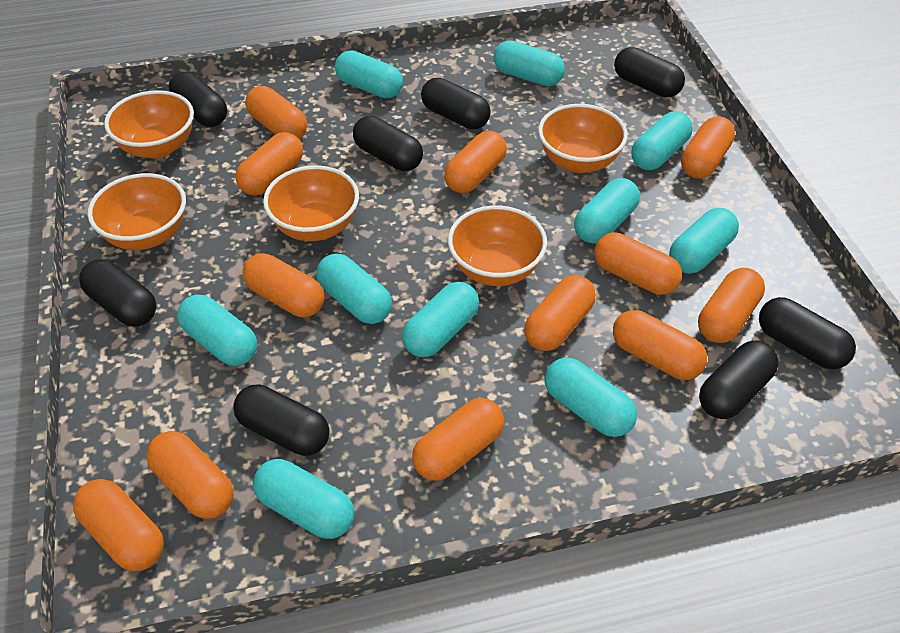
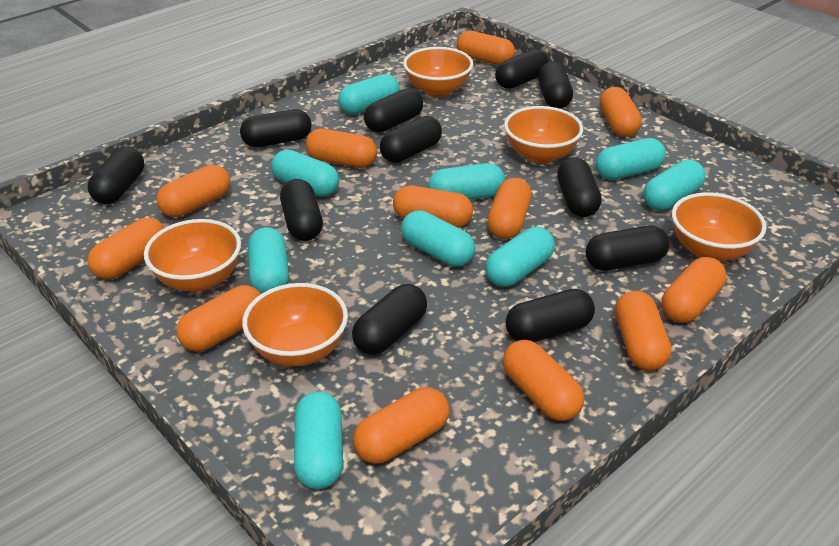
black capsule: 8 -> 11
turquoise capsule: 10 -> 9

